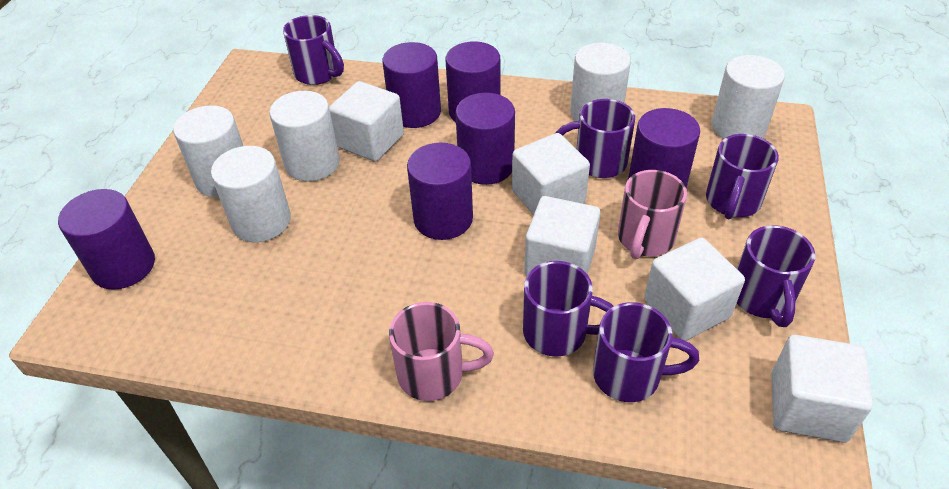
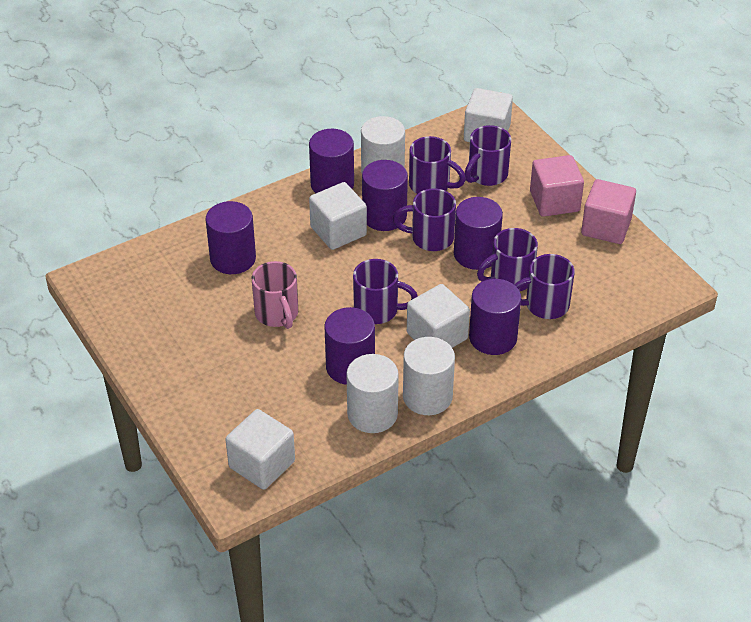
pink cube: 0 -> 2
pink mug: 2 -> 1
white cube: 5 -> 4
white cylinder: 5 -> 3

